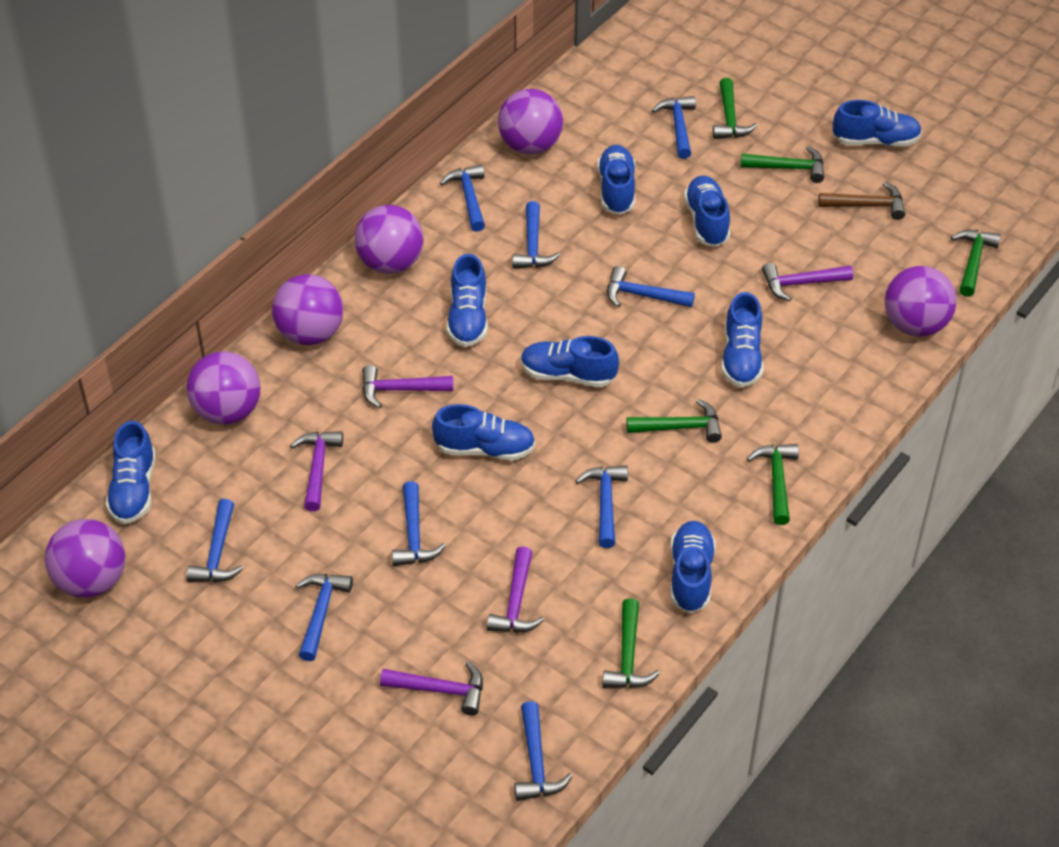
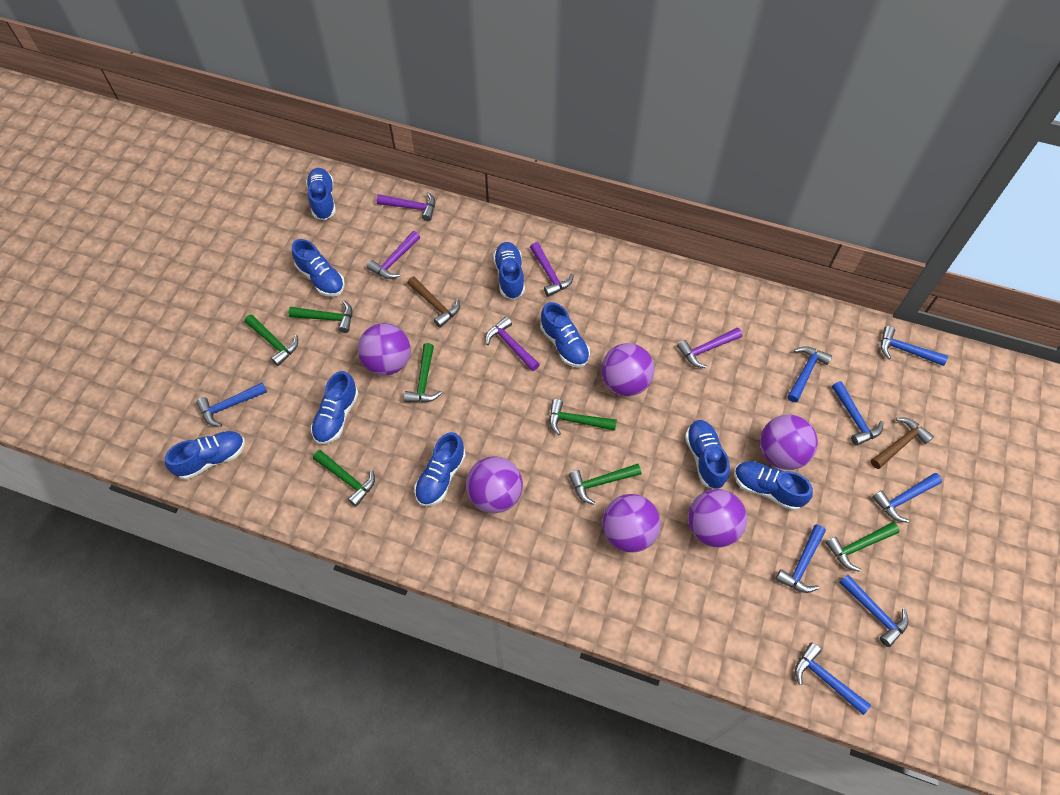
blue hammer: 9 -> 8
brown hammer: 1 -> 2
green hammer: 6 -> 7

